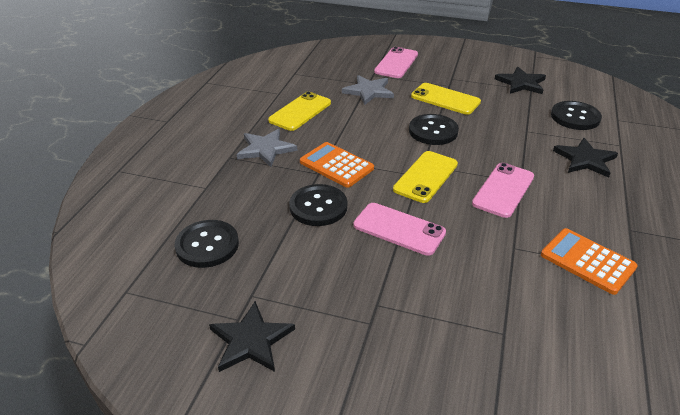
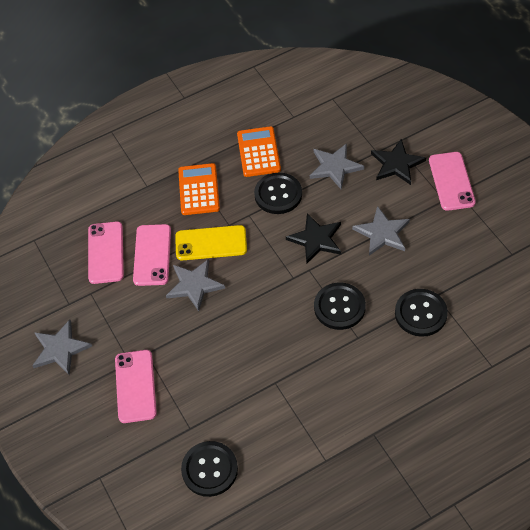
black star: 3 -> 2
grey star: 2 -> 4
pink phone: 3 -> 4
yellow phone: 3 -> 1

